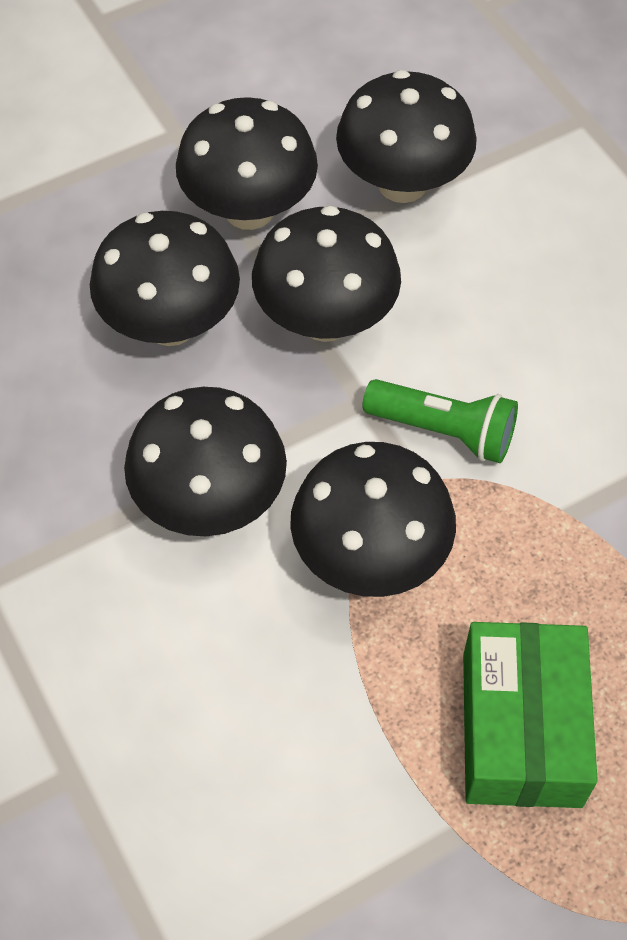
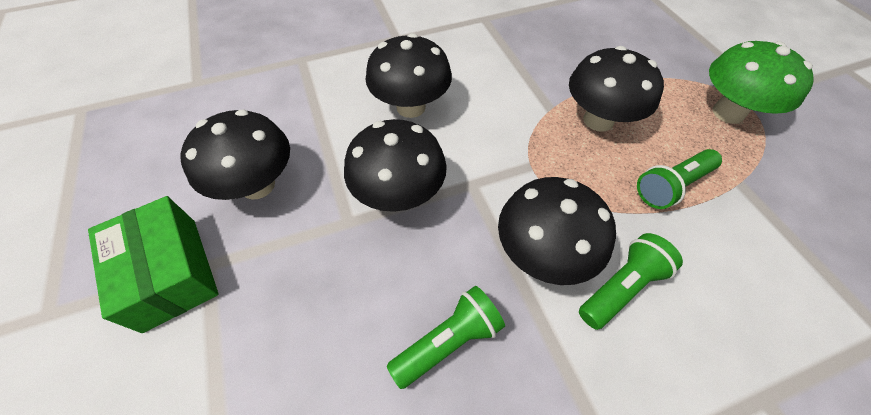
black mushroom: 6 -> 5
green flashlight: 1 -> 3
green mushroom: 0 -> 1

